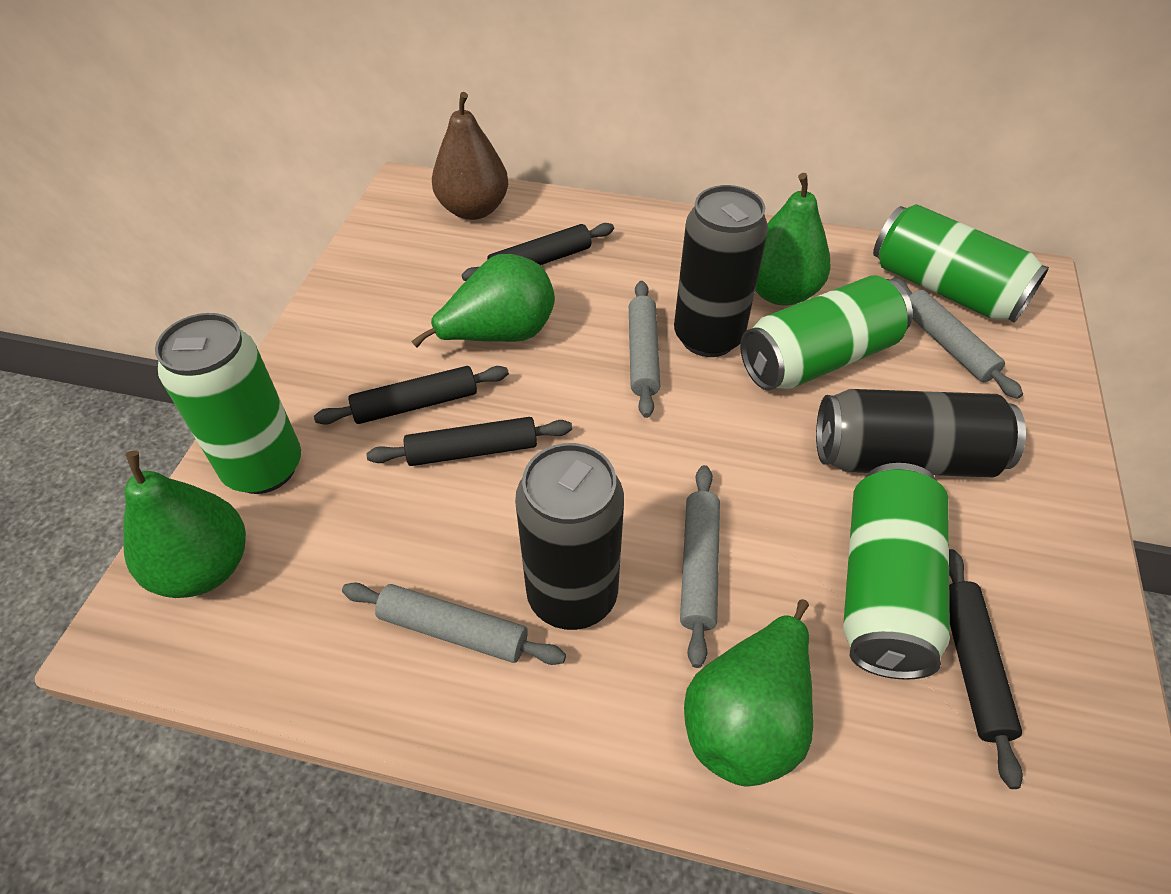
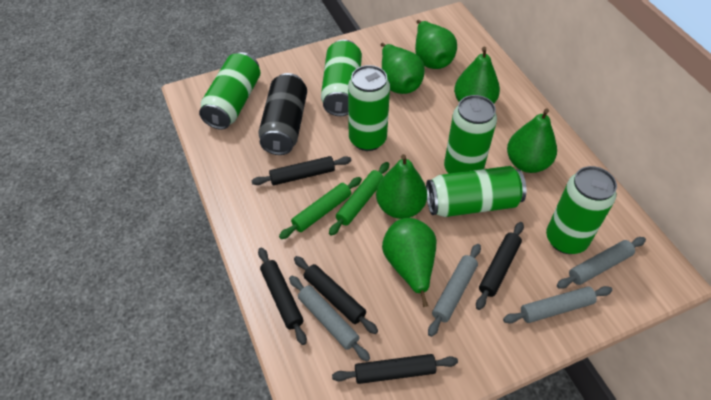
black can: 3 -> 1
black rolling pin: 4 -> 5
brown pear: 1 -> 0
green can: 4 -> 6
green pear: 4 -> 6
green rolling pin: 0 -> 2

